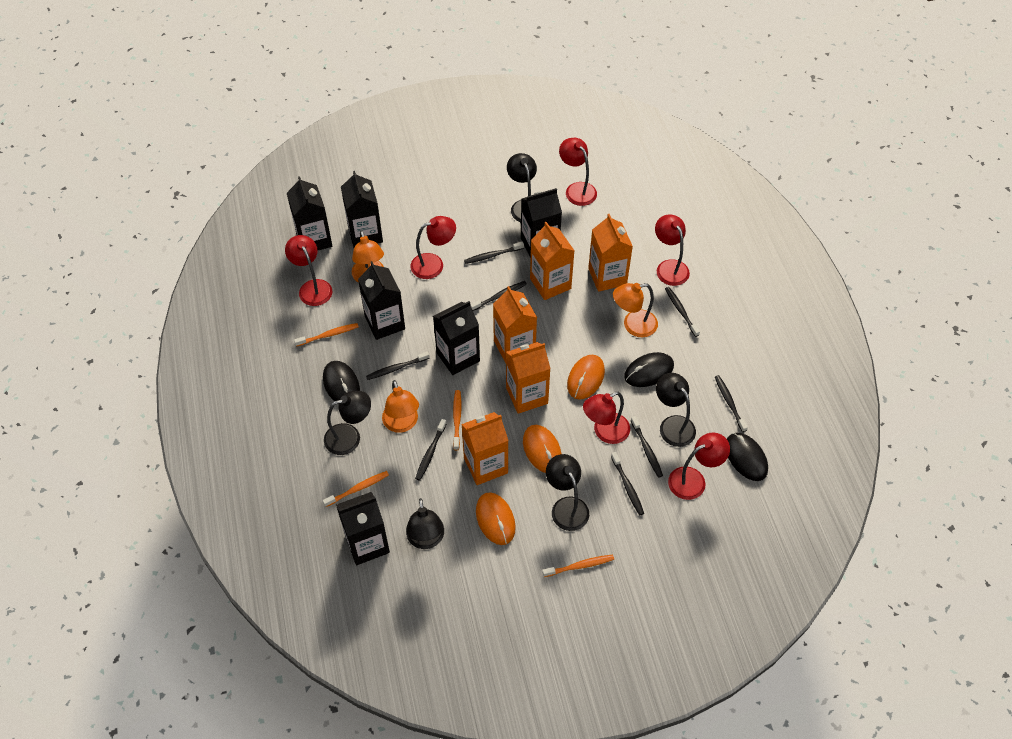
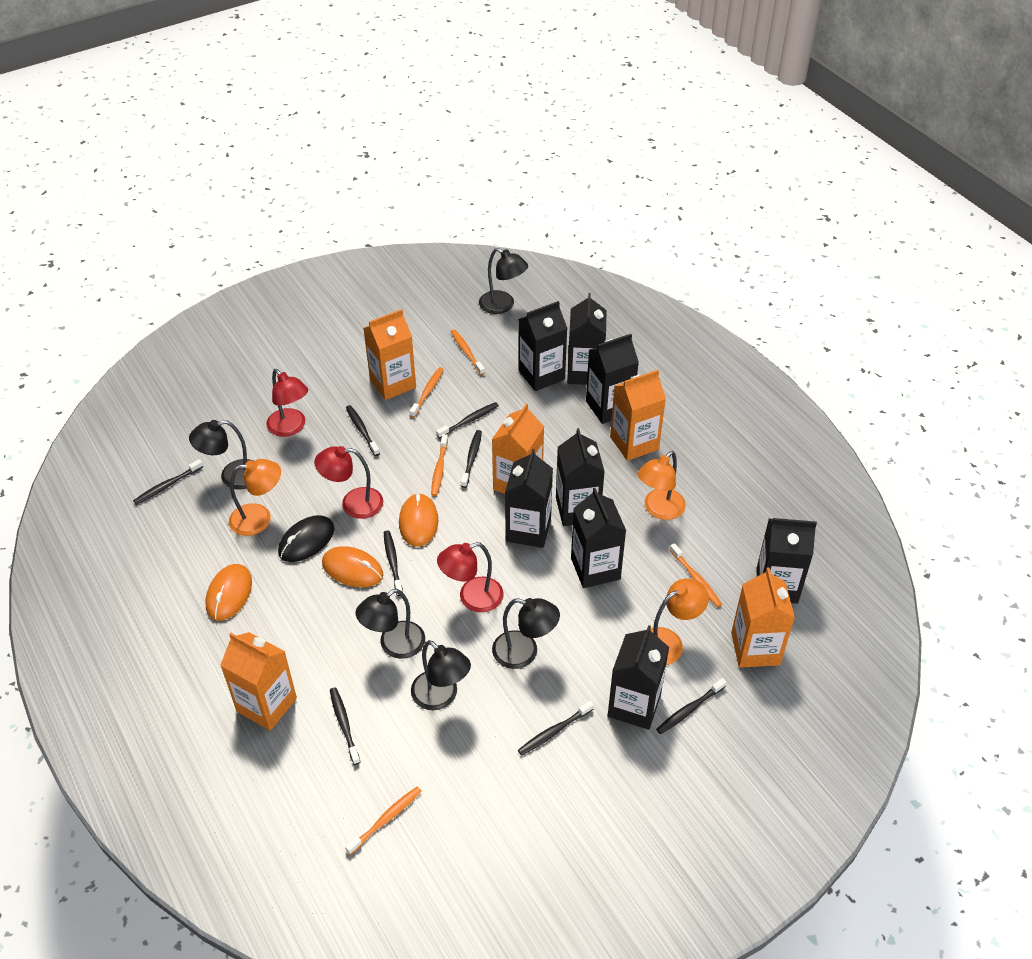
black carton: 6 -> 8
black mouse: 3 -> 1
orange toothbrush: 4 -> 5
red lamp: 6 -> 3

